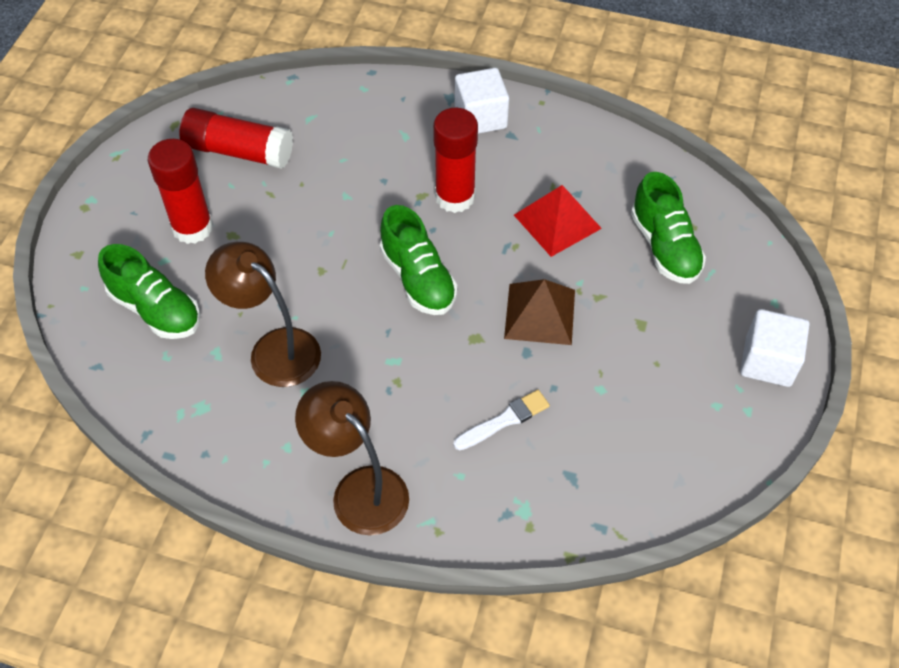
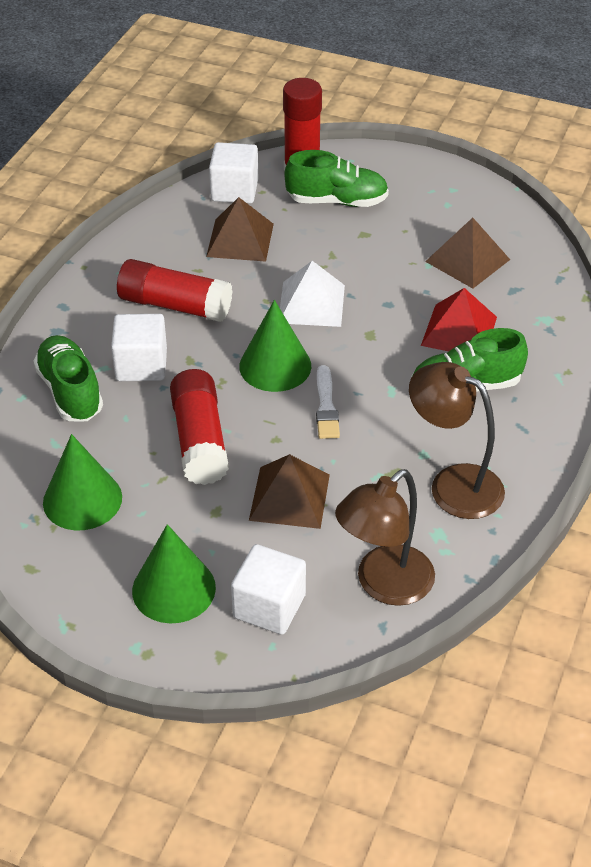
brown pyramid: 1 -> 3
green cone: 0 -> 3
white cube: 2 -> 3
white pyramid: 0 -> 1

